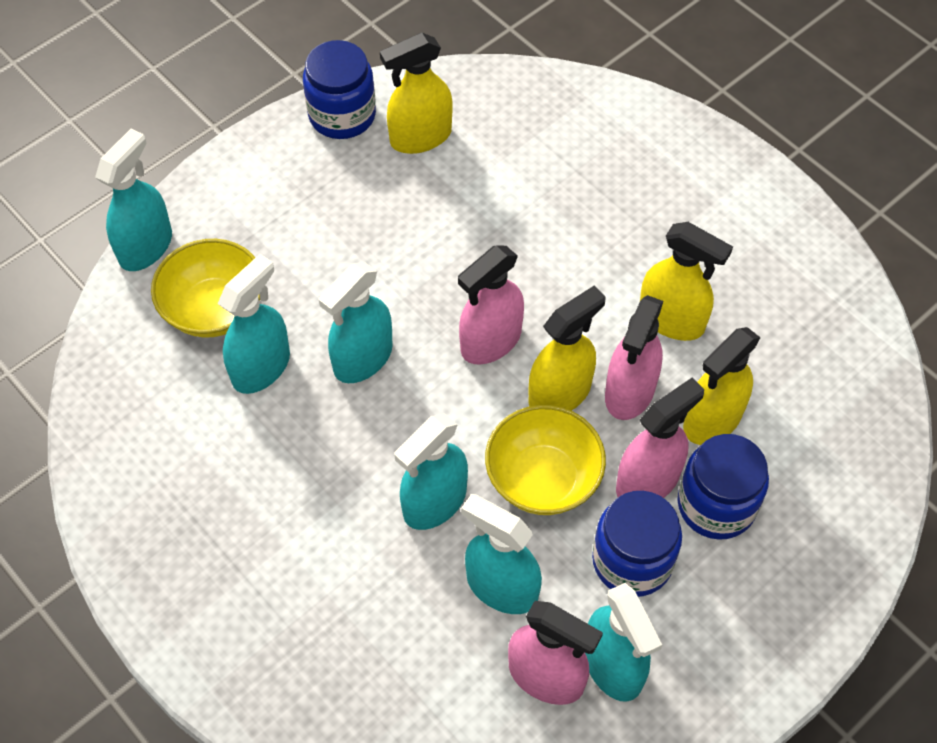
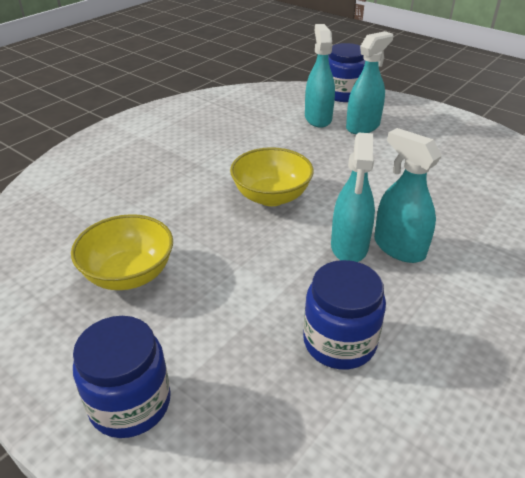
pink spray bottle: 4 -> 0
turquoise spray bottle: 6 -> 4
yellow spray bottle: 4 -> 0

